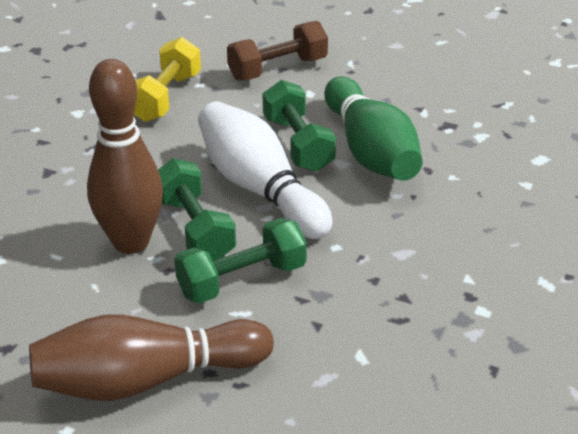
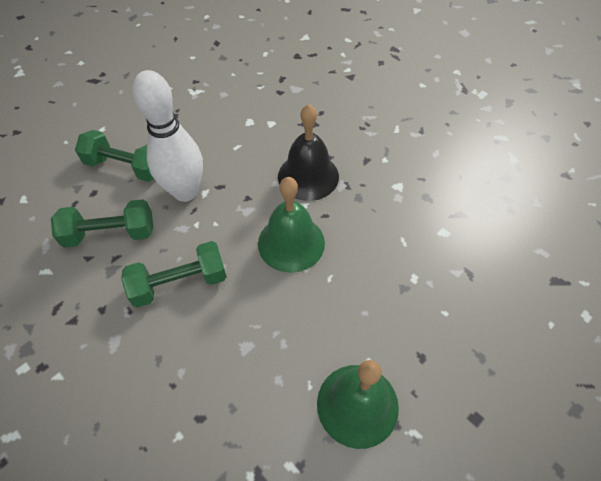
black bell: 0 -> 1
brown bowling pin: 2 -> 0
brown dumbbell: 1 -> 0
green bell: 0 -> 2
green bowling pin: 1 -> 0
yellow dumbbell: 1 -> 0

